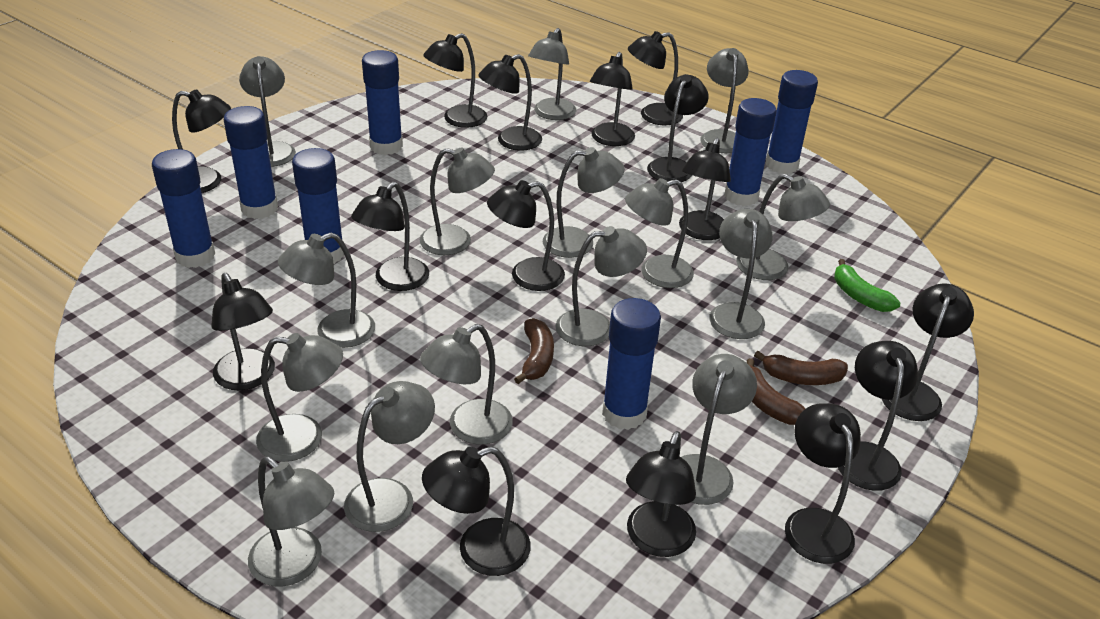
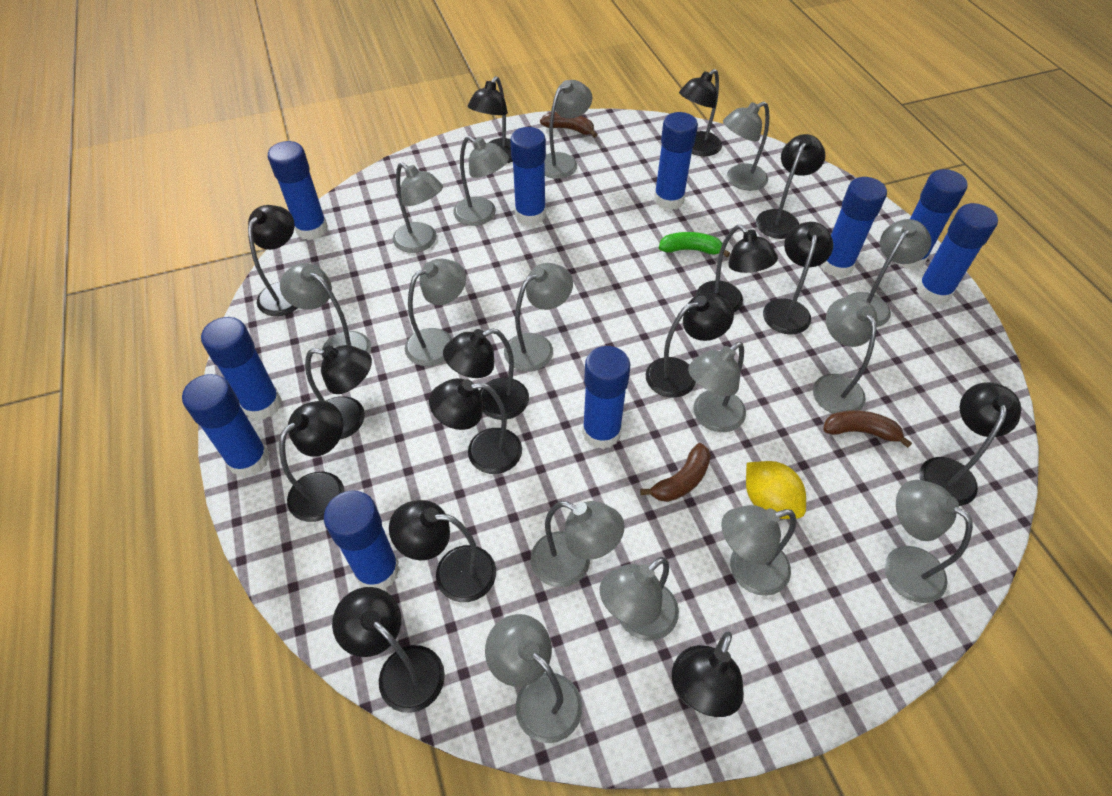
blue glue stick: 7 -> 10
yellow lemon: 0 -> 1

